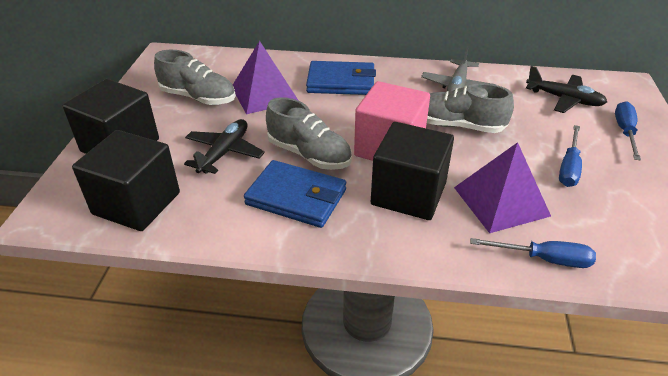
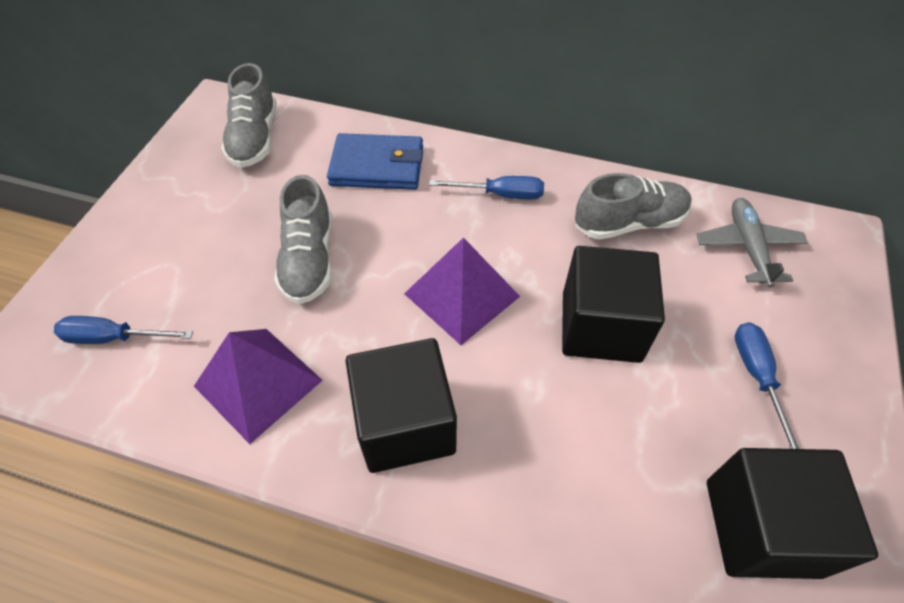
black plane: 2 -> 0
blue wallet: 2 -> 1
pink cube: 1 -> 0

